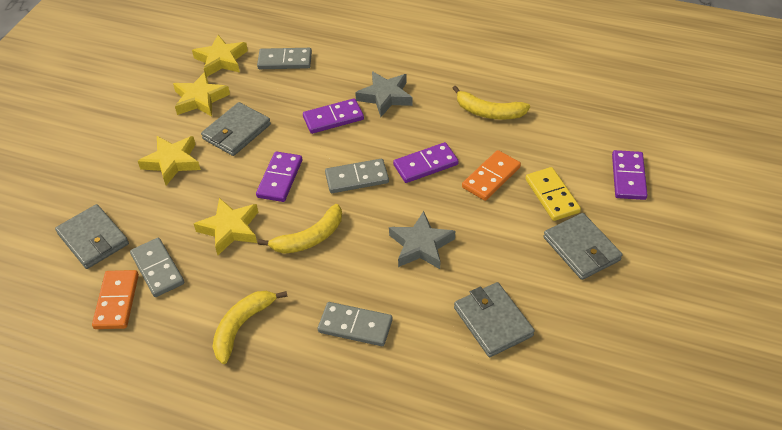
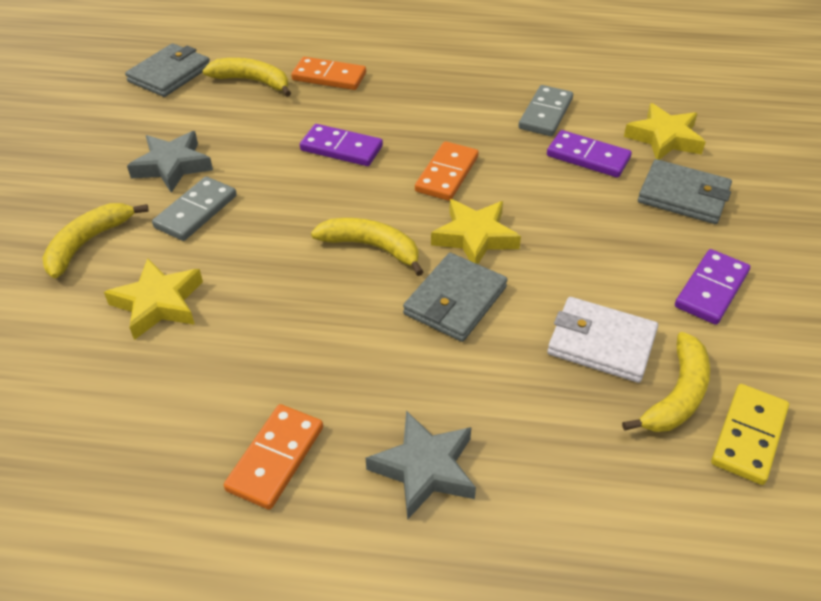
grey domino: 4 -> 2
grey wallet: 4 -> 3
orange domino: 2 -> 3
purple domino: 4 -> 3
white wallet: 0 -> 1
yellow banana: 3 -> 4
yellow star: 4 -> 3

